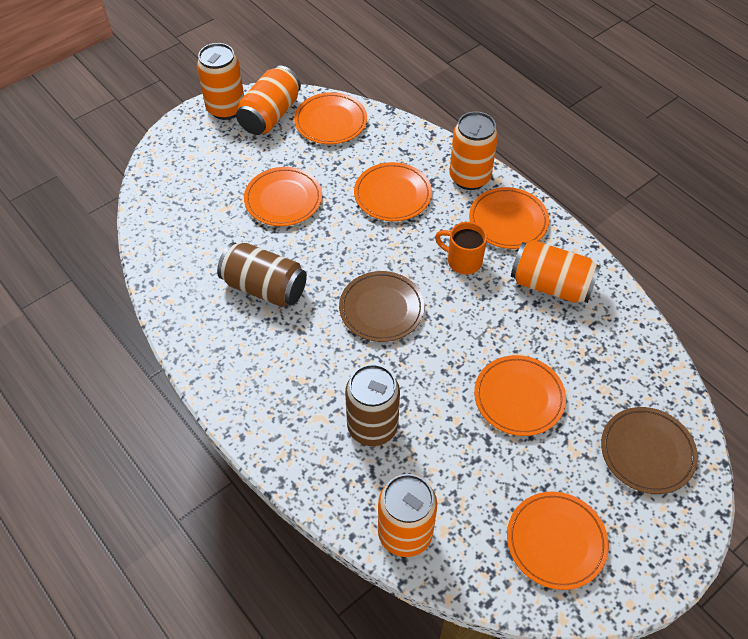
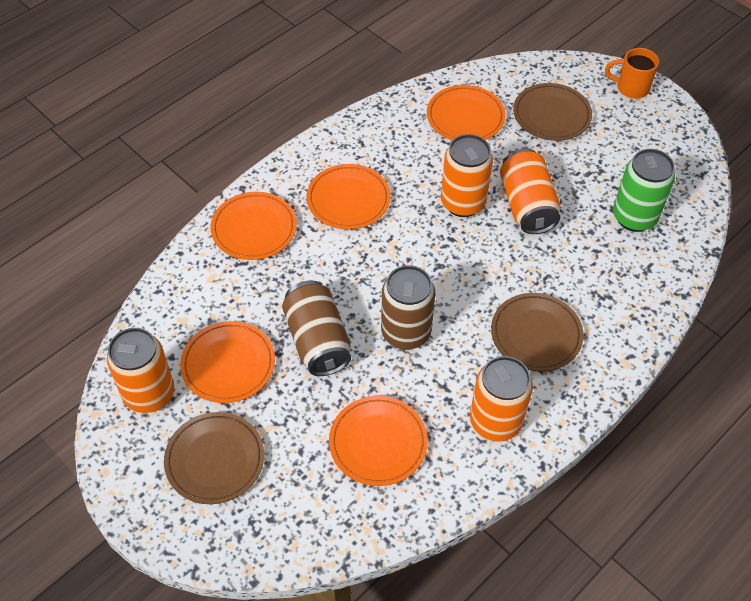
brown plate: 2 -> 3
green can: 0 -> 1
orange can: 5 -> 4
orange plate: 6 -> 5

